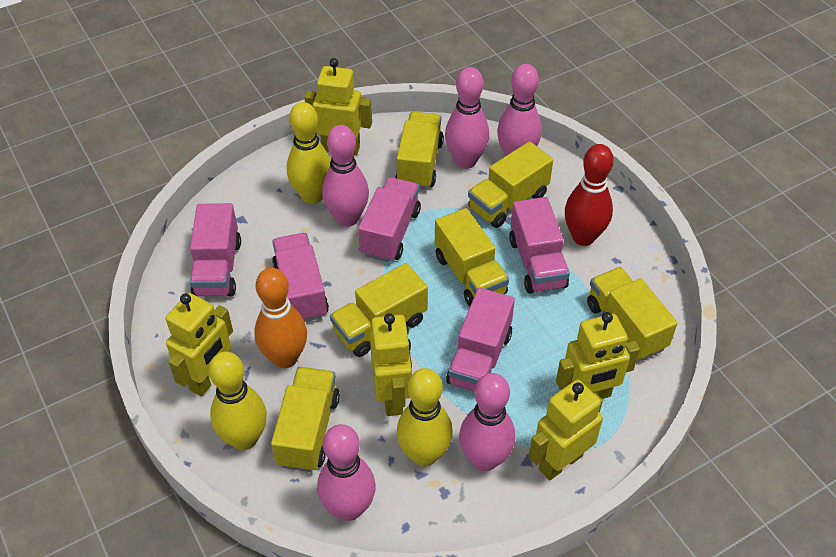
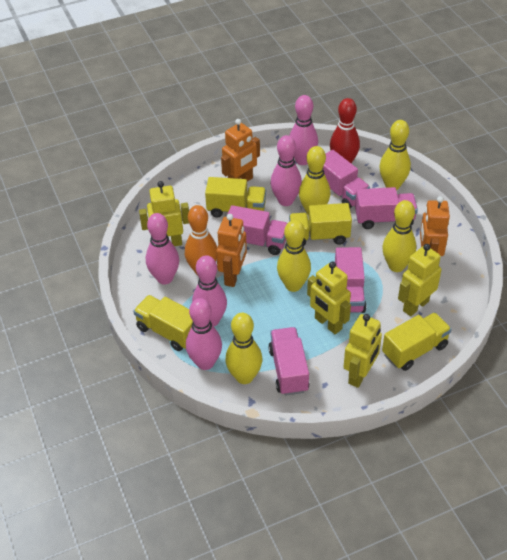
orange robot: 0 -> 3
yellow bowling pin: 3 -> 5
yellow robot: 5 -> 4
yellow truck: 6 -> 4

